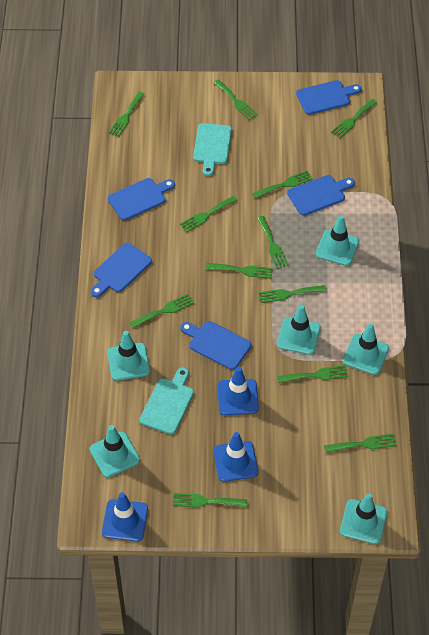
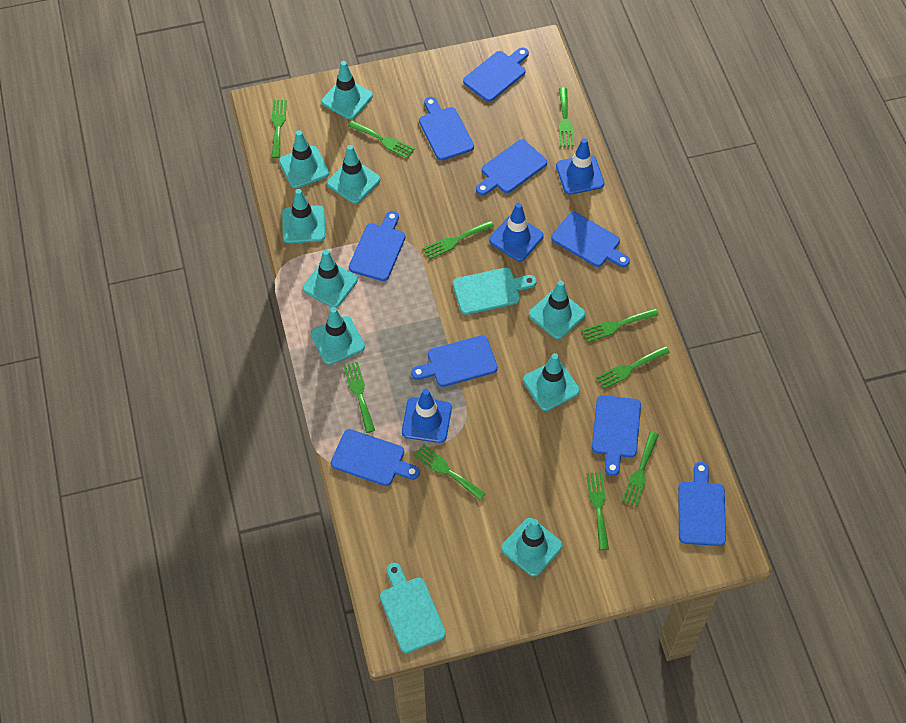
blue cutting board: 5 -> 9
green fork: 12 -> 10
turquoise traffic cone: 6 -> 9

